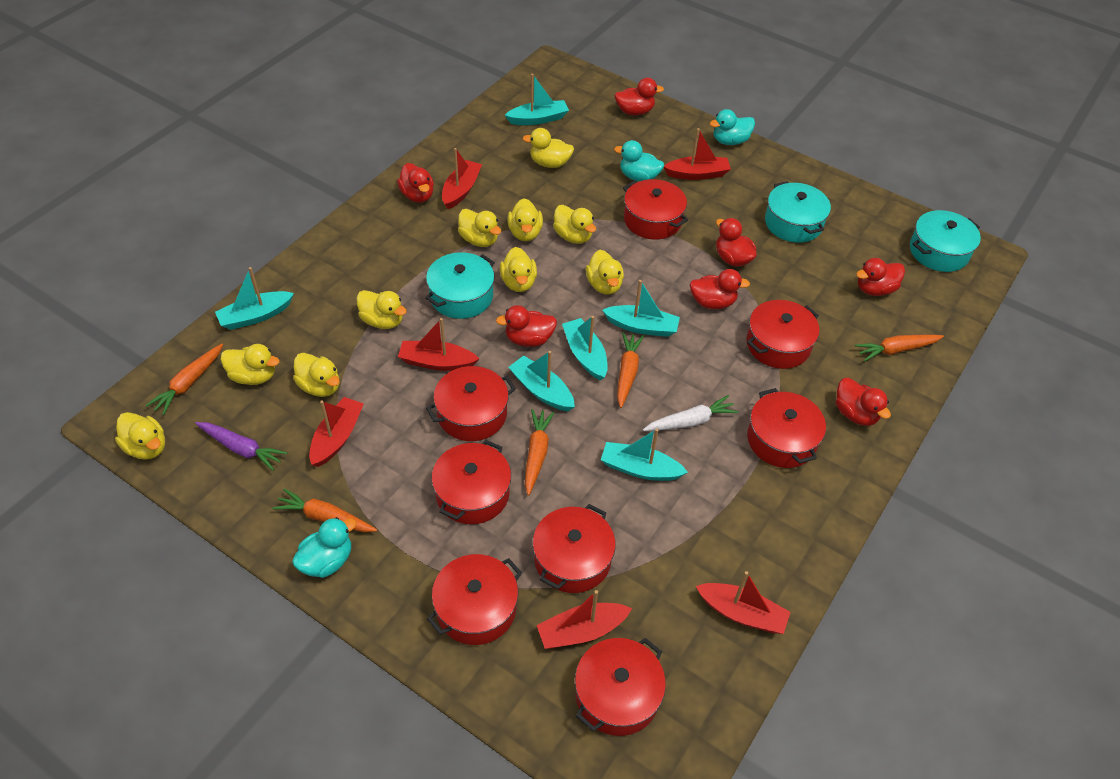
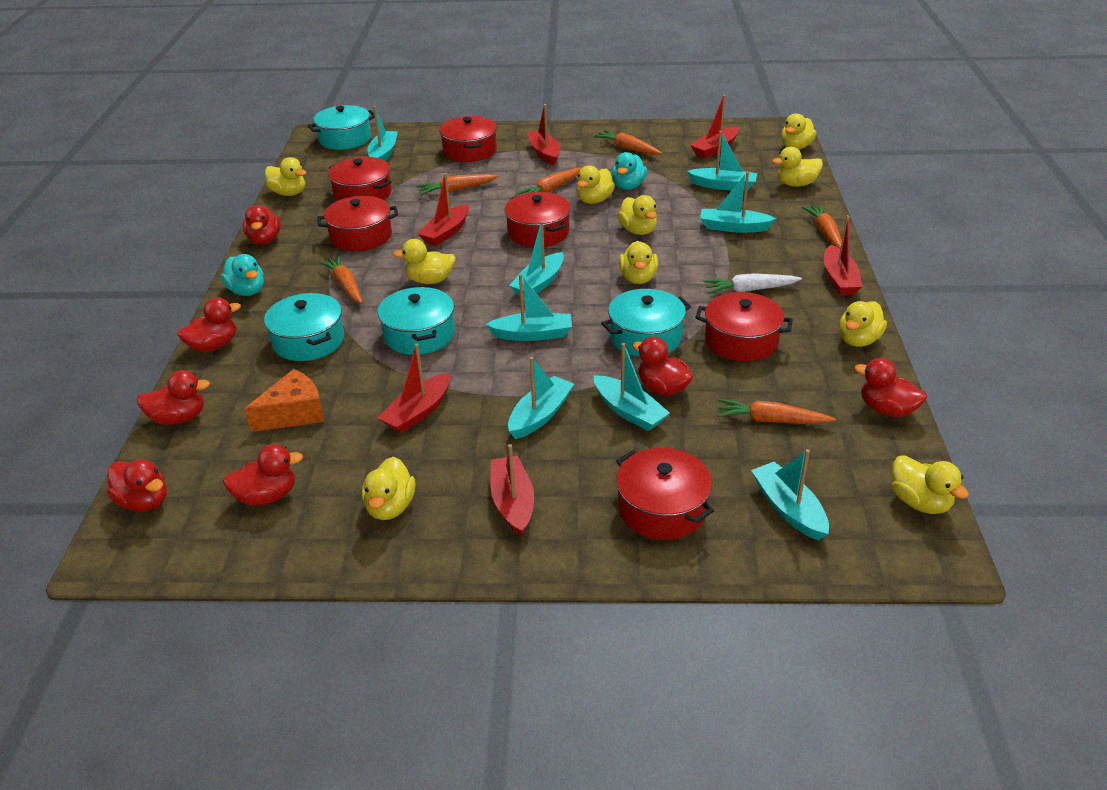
orange carrot: 5 -> 6
orange cheese: 0 -> 1
purple carrot: 1 -> 0
red pot: 8 -> 6
turquoise boat: 6 -> 8
turquoise duck: 3 -> 2
turquoise pot: 3 -> 4

